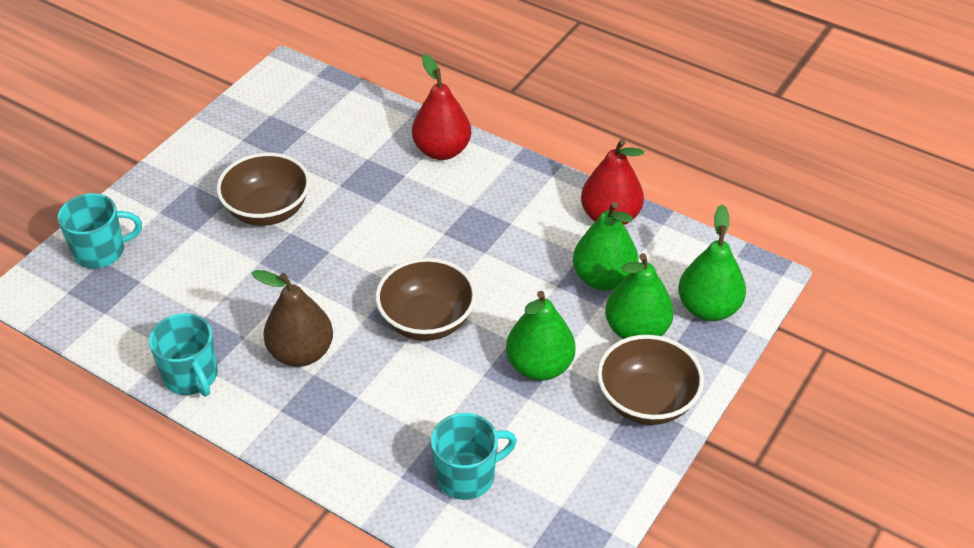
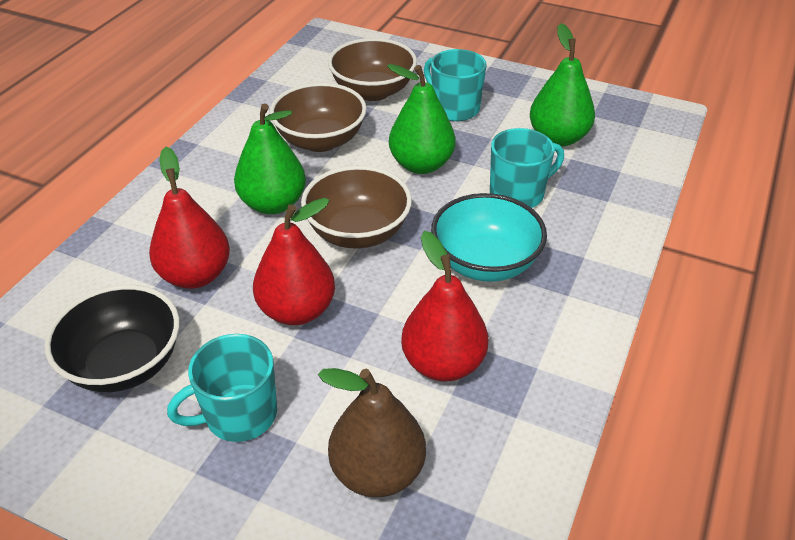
black bowl: 0 -> 1
green pear: 4 -> 3
red pear: 2 -> 3
turquoise bowl: 0 -> 1

